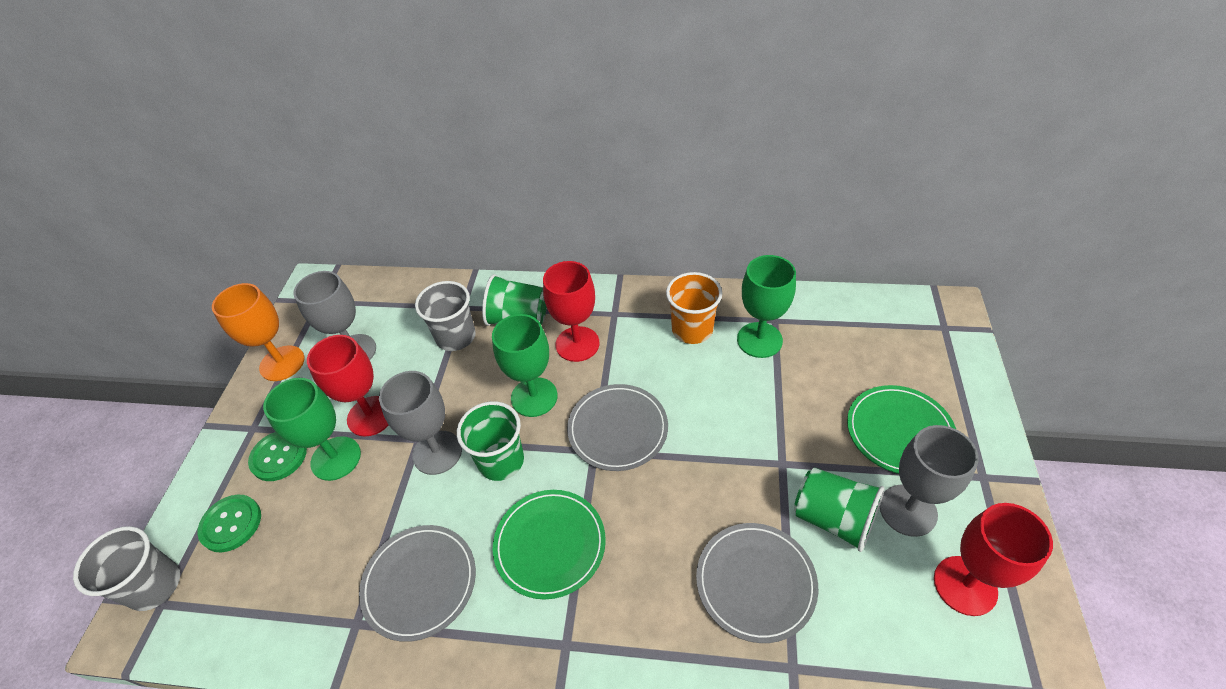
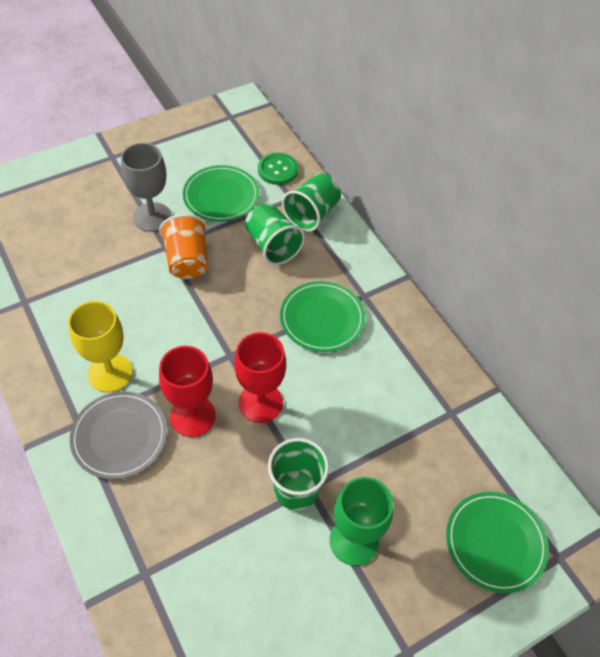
green button: 2 -> 1
green goblet: 3 -> 1
green plate: 2 -> 3
grey cup: 2 -> 0
grey goblet: 3 -> 1
grey plate: 3 -> 1
orange goblet: 1 -> 0
red goblet: 3 -> 2
yellow goblet: 0 -> 1

